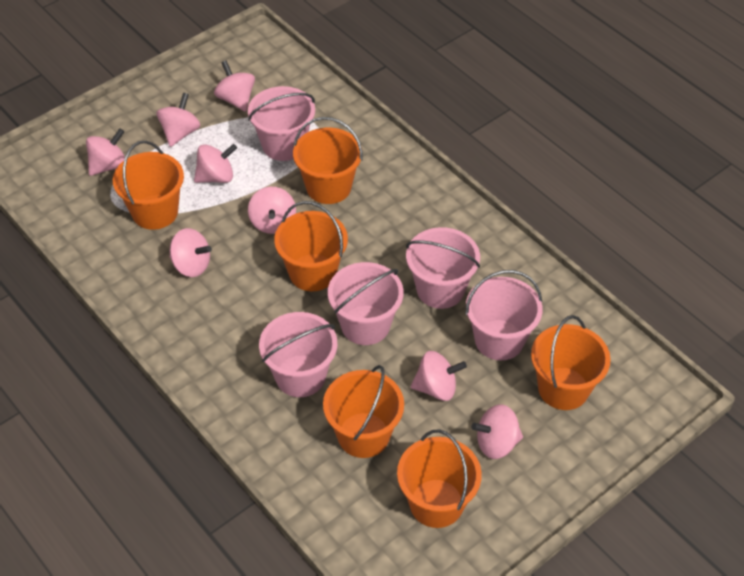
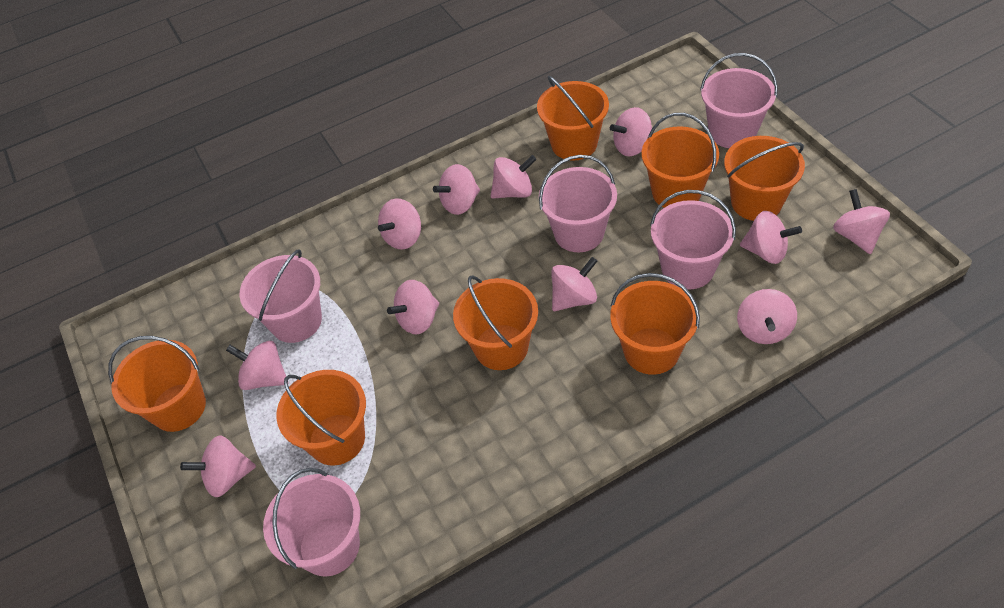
orange bucket: 6 -> 7
pink spinning top: 8 -> 11

